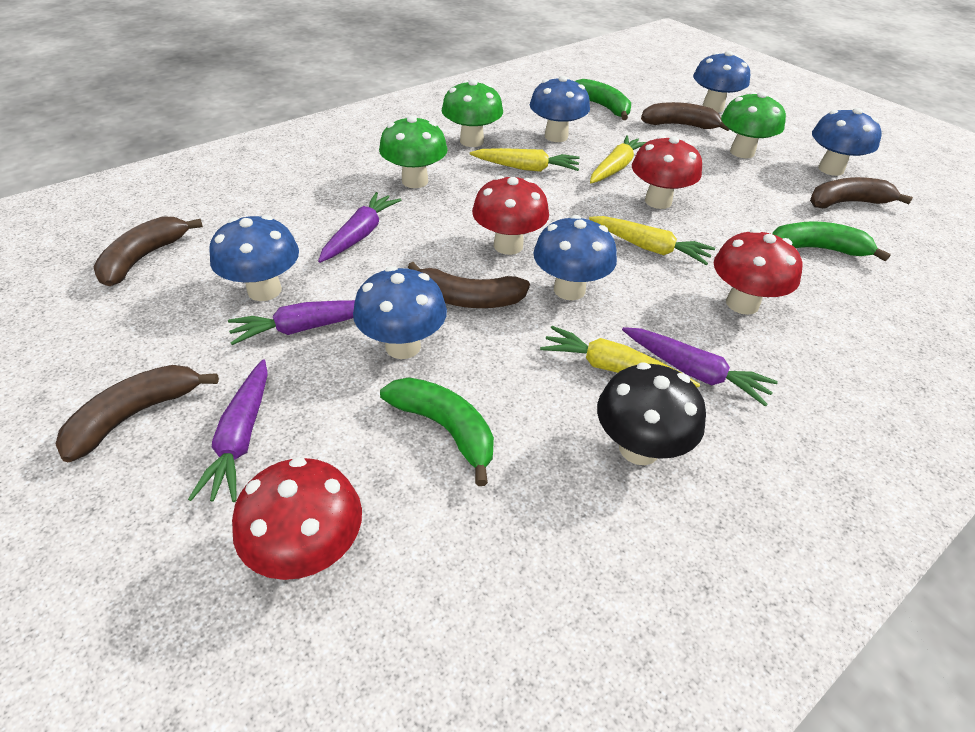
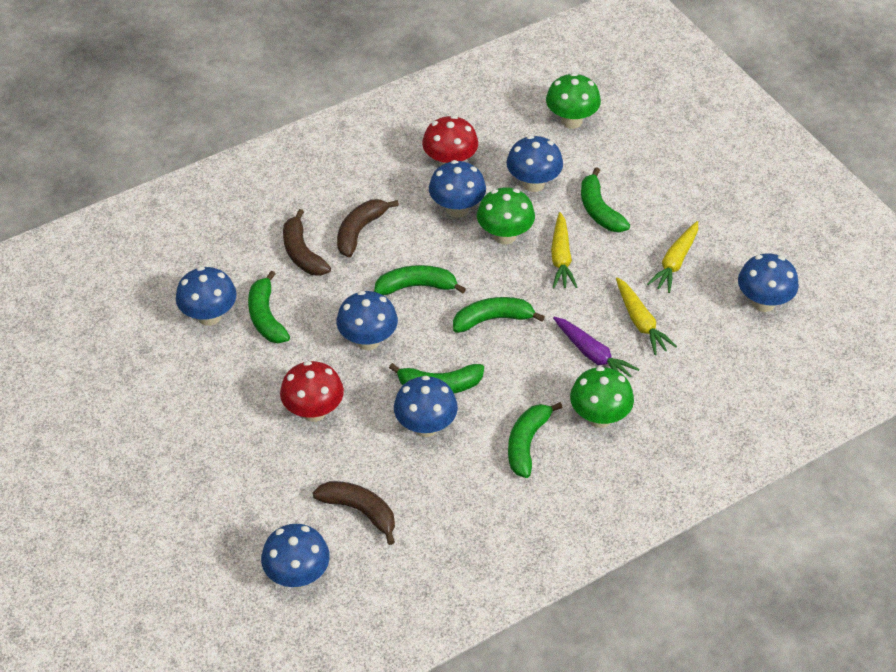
black mushroom: 1 -> 0
blue mushroom: 6 -> 7
brown banana: 5 -> 3
green banana: 3 -> 6
purple carrot: 4 -> 1
red mushroom: 4 -> 2
yellow carrot: 4 -> 3

